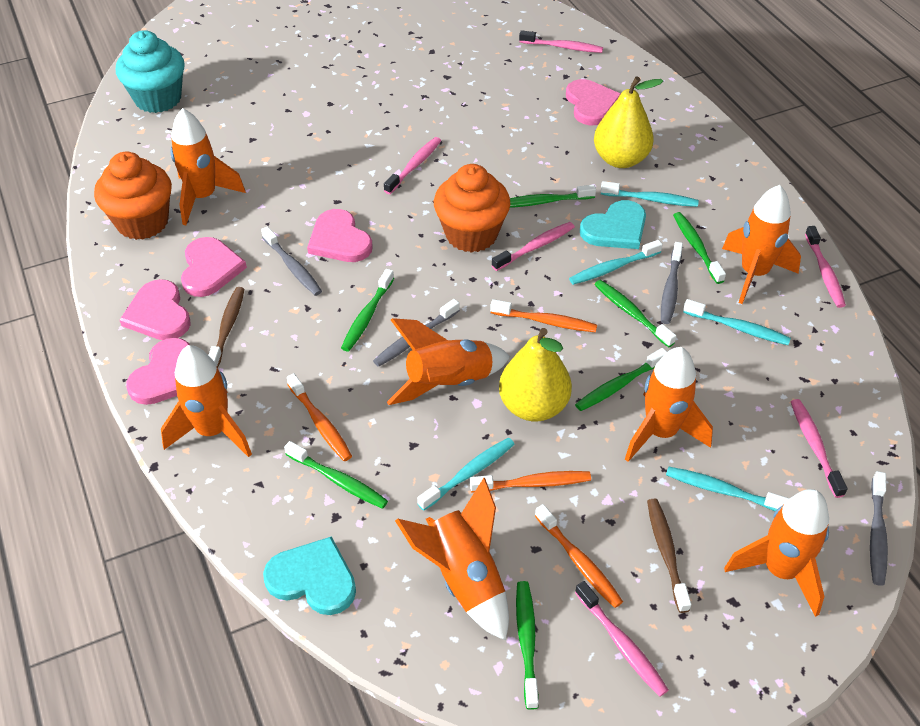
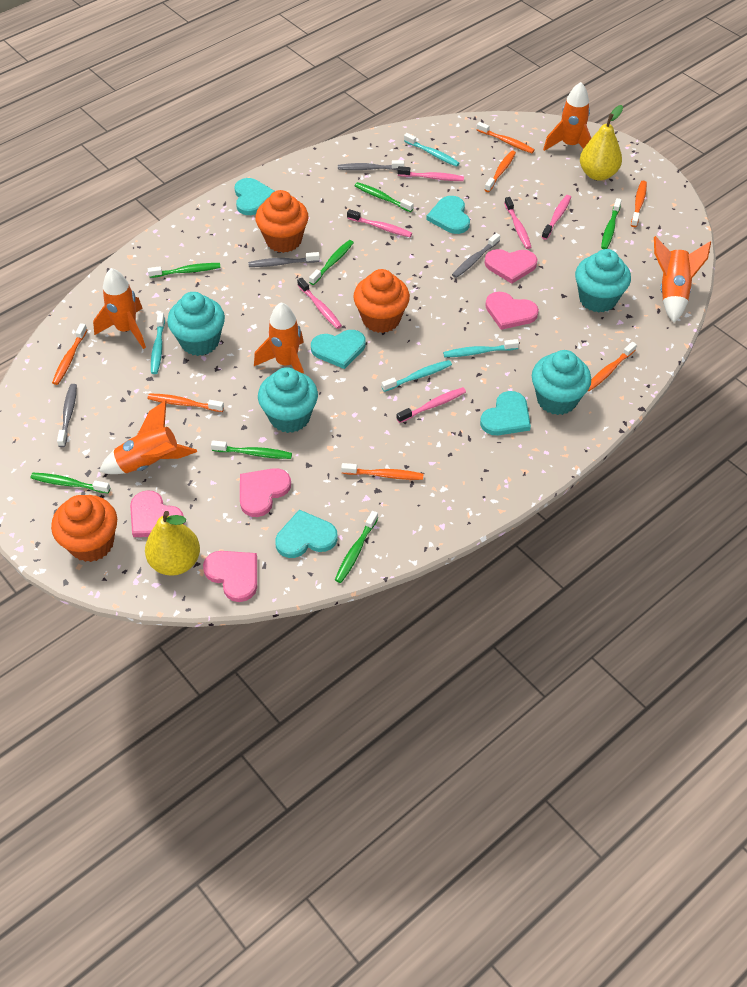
brown toothbrush: 2 -> 0
orange cupcake: 2 -> 3
orange rocket: 7 -> 5
orange toothbrush: 4 -> 7
turquoise cupcake: 1 -> 4
turquoise heart: 2 -> 5
turquoise toothbrush: 5 -> 4

